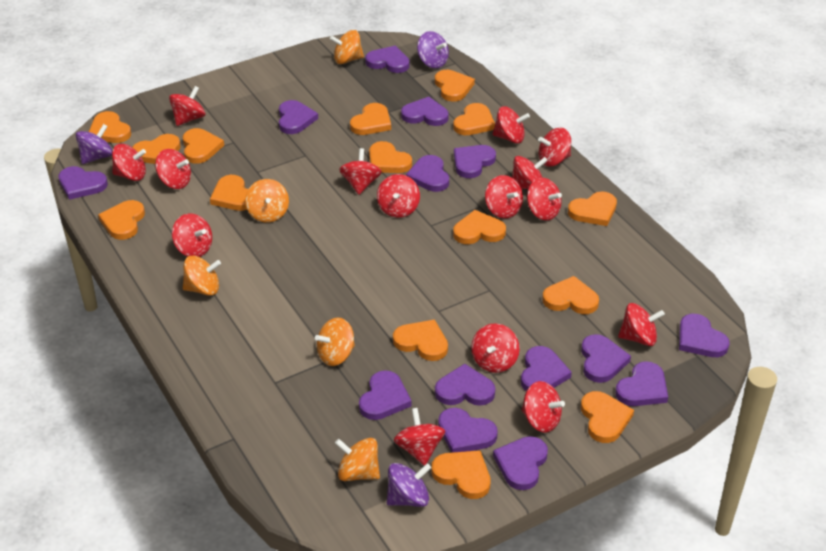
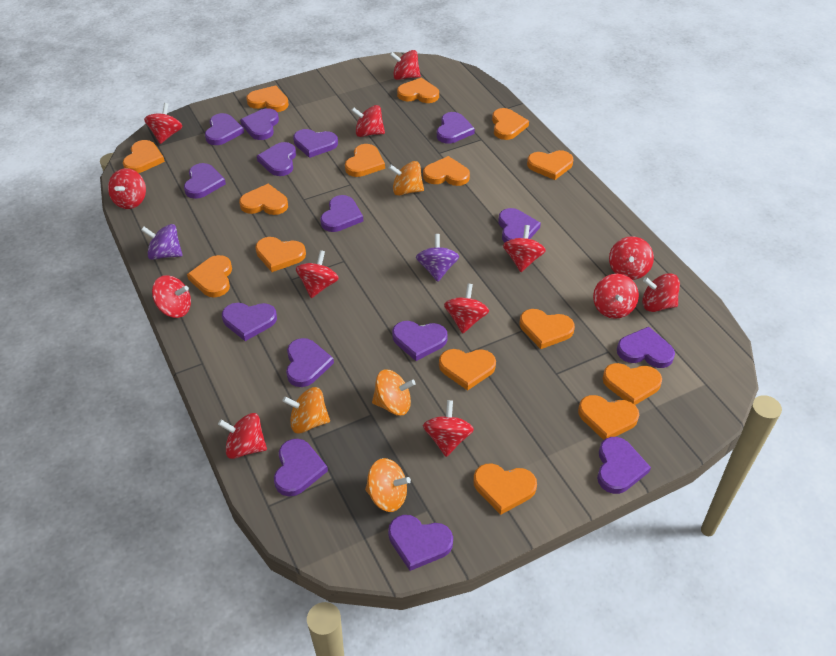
orange spinning top: 5 -> 4
purple heart: 14 -> 15
purple spinning top: 3 -> 2
red spinning top: 15 -> 13

